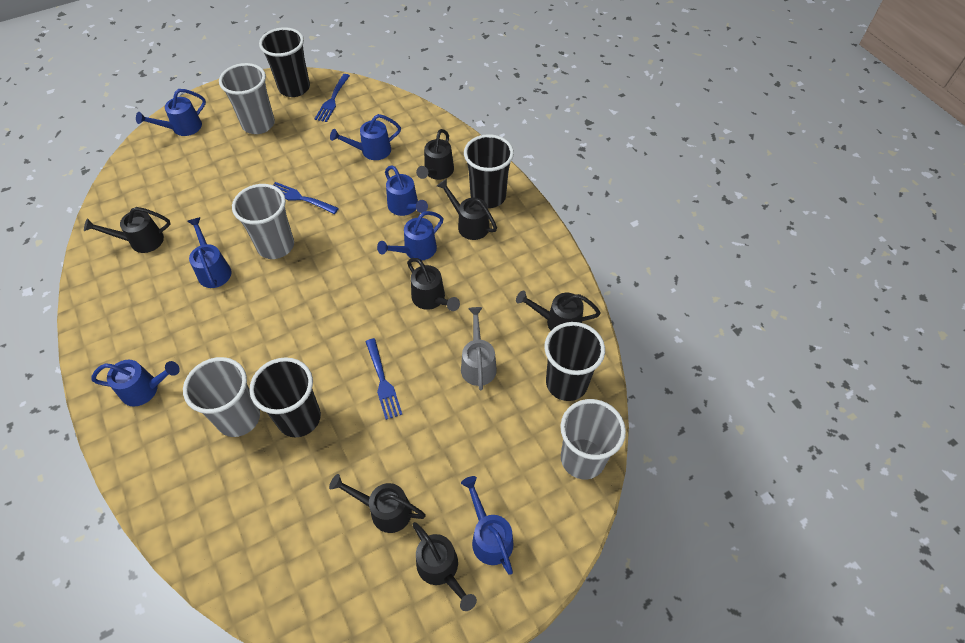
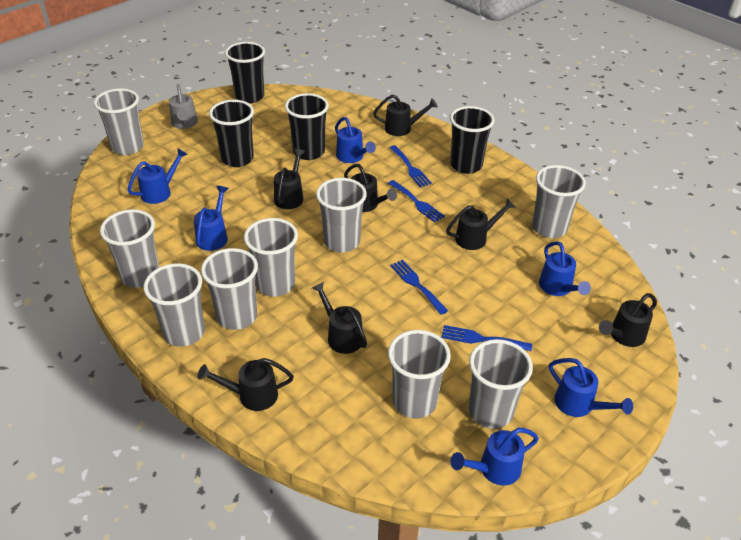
blue fork: 3 -> 4
blue watering can: 7 -> 6
grey cup: 4 -> 9

